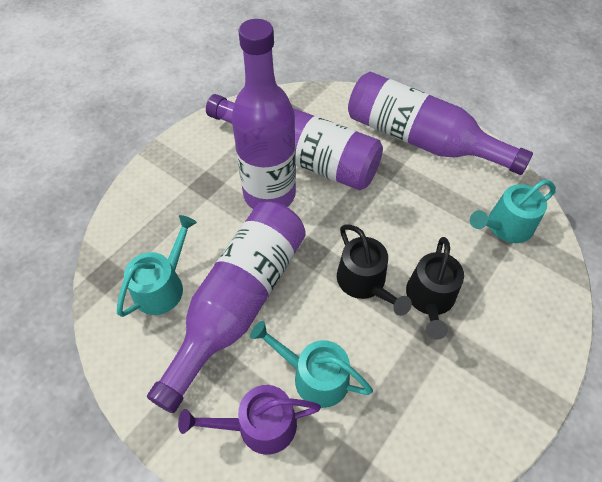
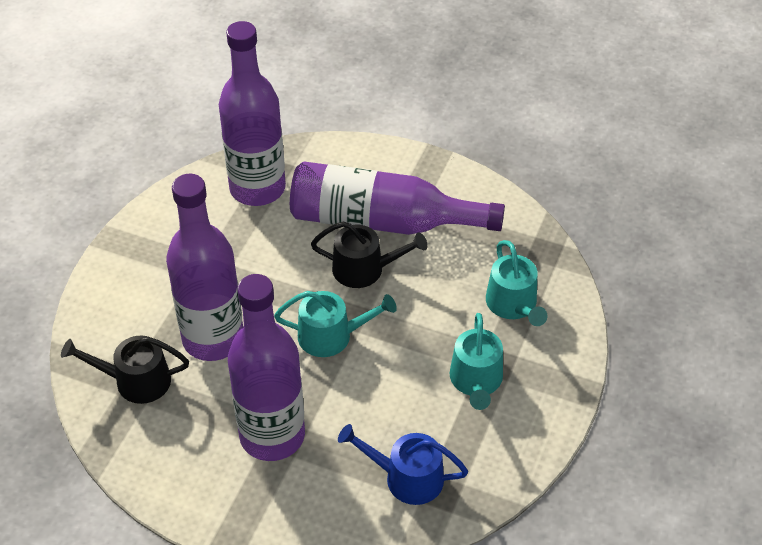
blue watering can: 0 -> 1
purple watering can: 1 -> 0

